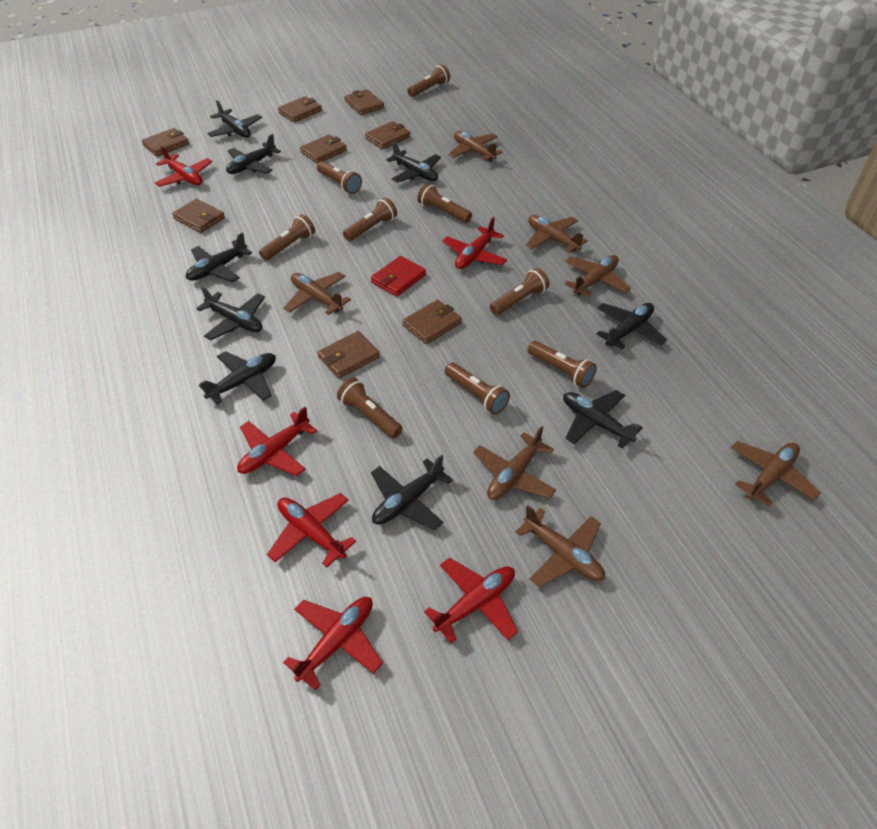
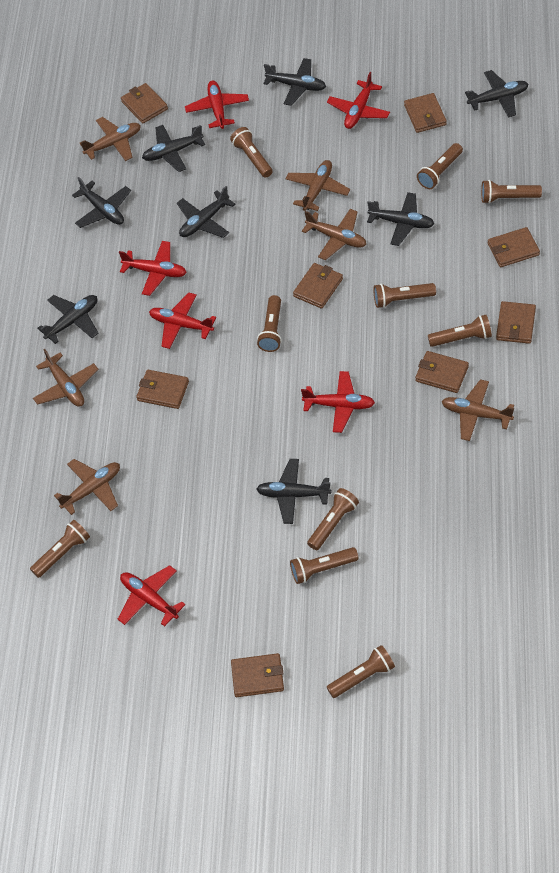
black plane: 9 -> 8
brown flashlight: 9 -> 10
brown plane: 7 -> 6
red wallet: 1 -> 0

